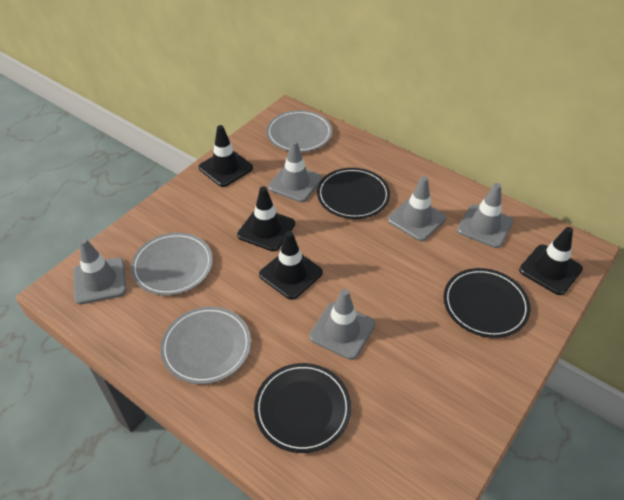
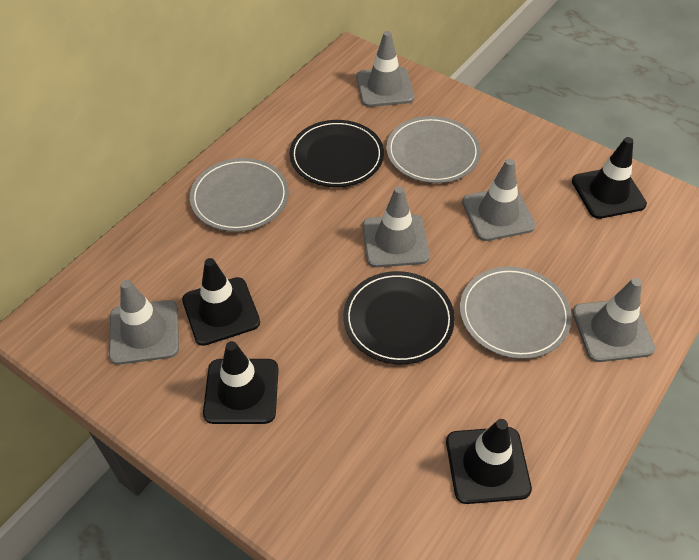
black plate: 3 -> 2

